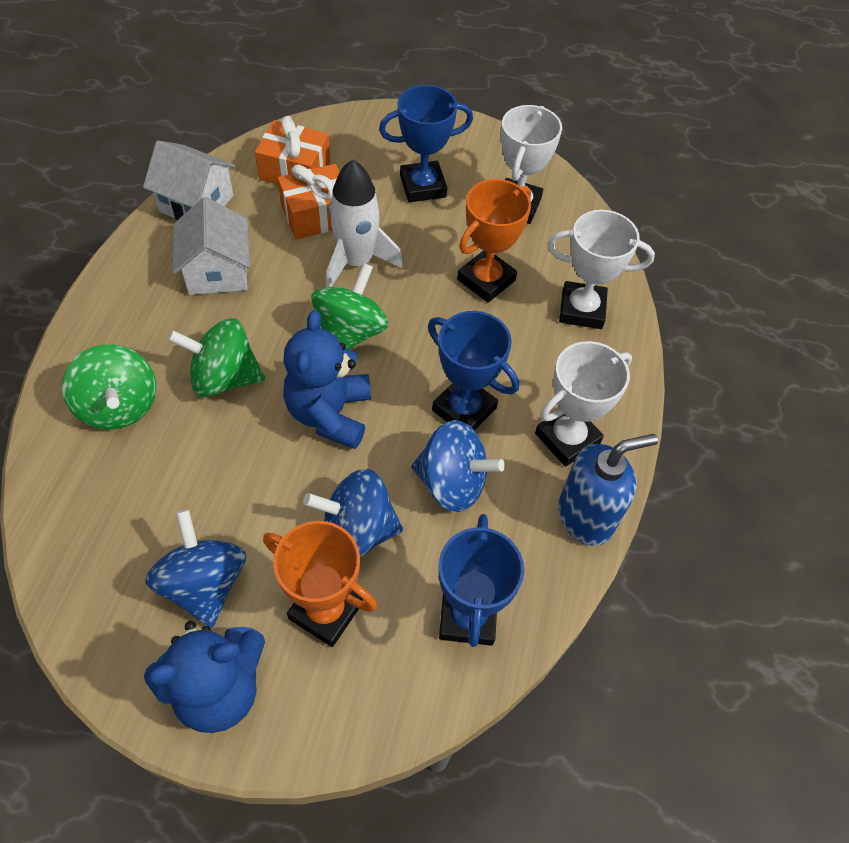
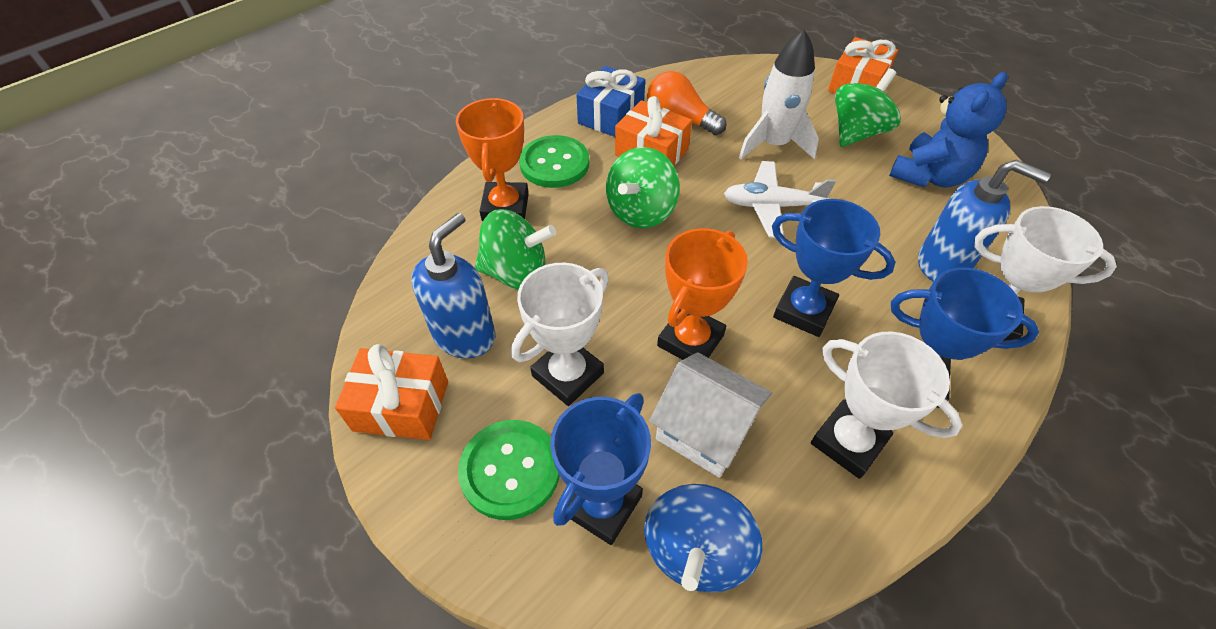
blue gift: 0 -> 1
blue soap dispenser: 1 -> 2
blue spinning top: 3 -> 1
blue teddy bear: 2 -> 1
green button: 0 -> 2
orange gift: 2 -> 3
orange light bulb: 0 -> 1
white house: 2 -> 1
white plane: 0 -> 1

